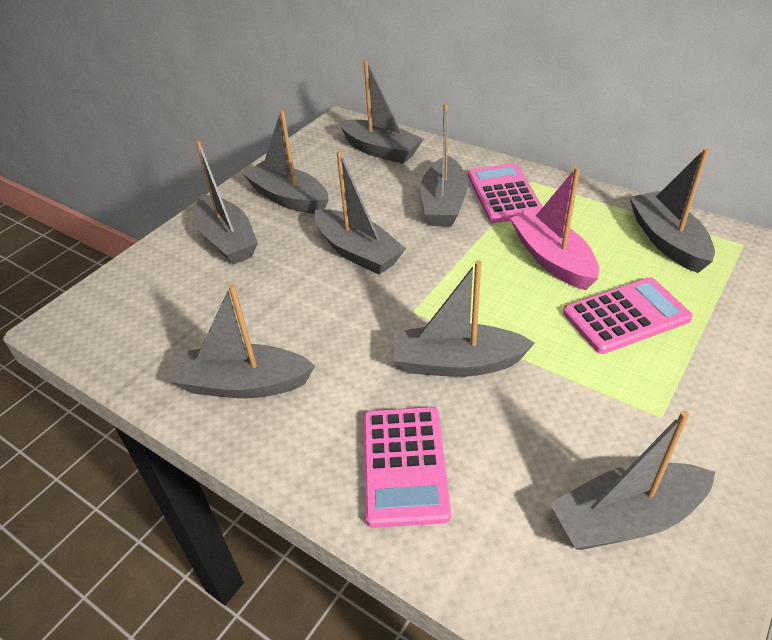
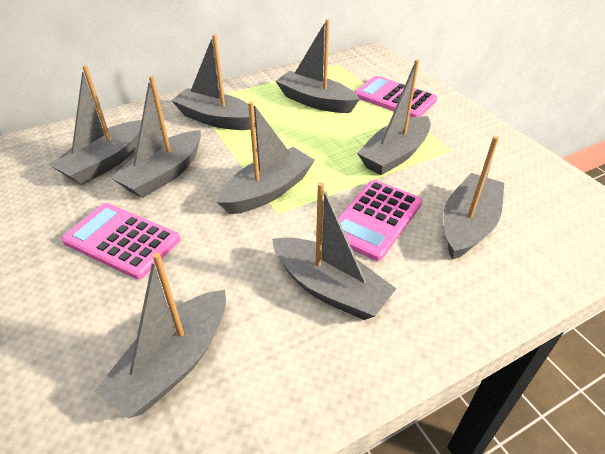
pink boat: 1 -> 0

